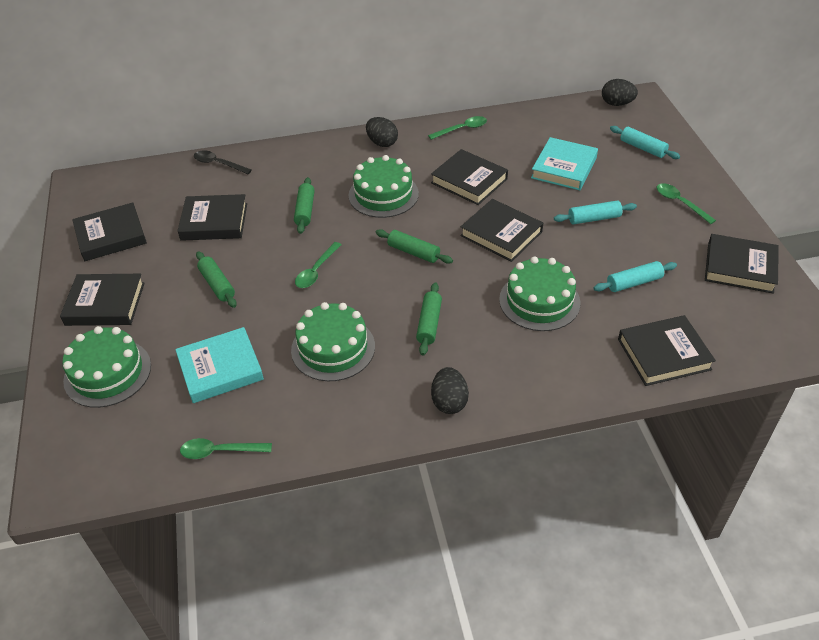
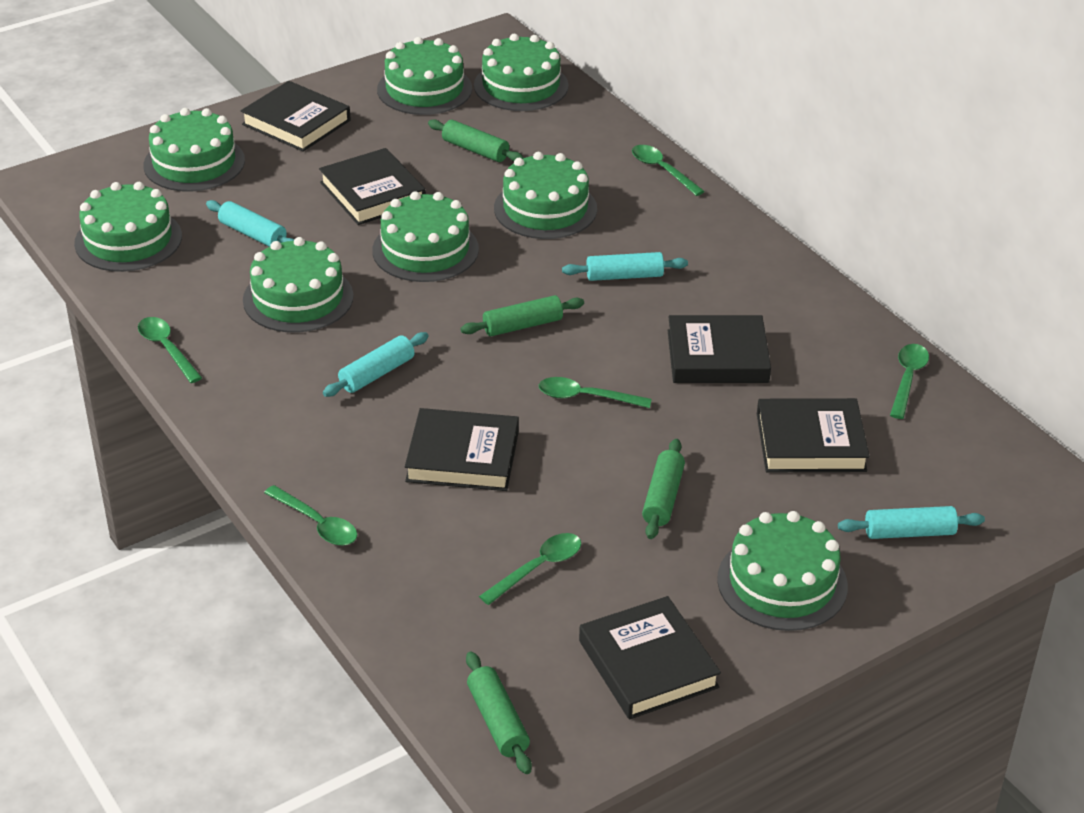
black book: 7 -> 6
black egg: 3 -> 0
black spoon: 1 -> 0
green cake: 4 -> 8
green spoon: 4 -> 6
turquoise book: 2 -> 0
turquoise rolling pin: 3 -> 4

